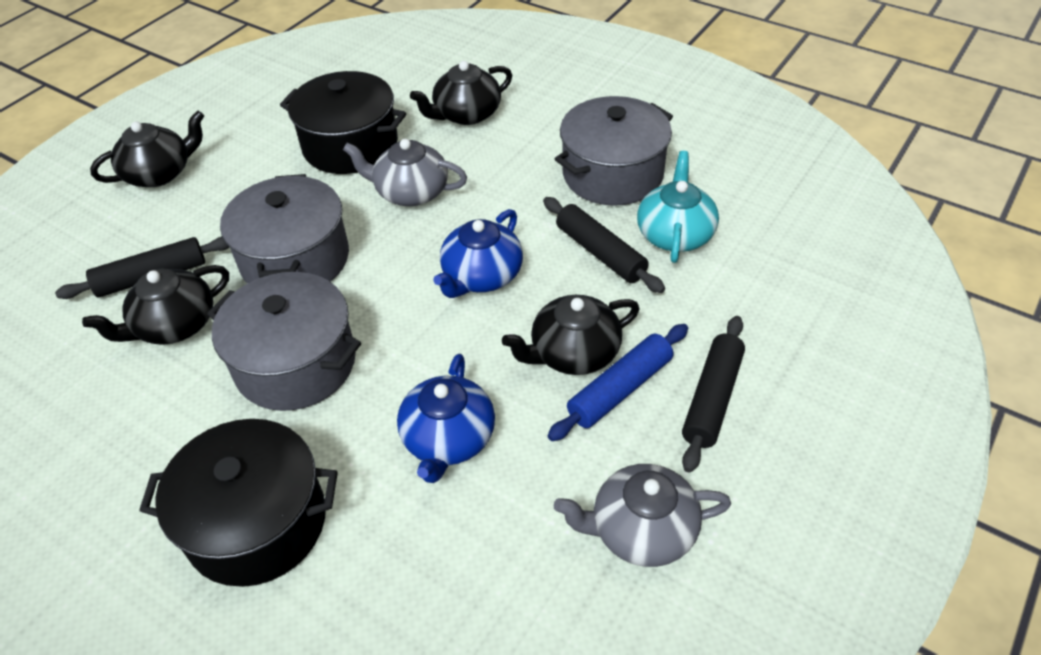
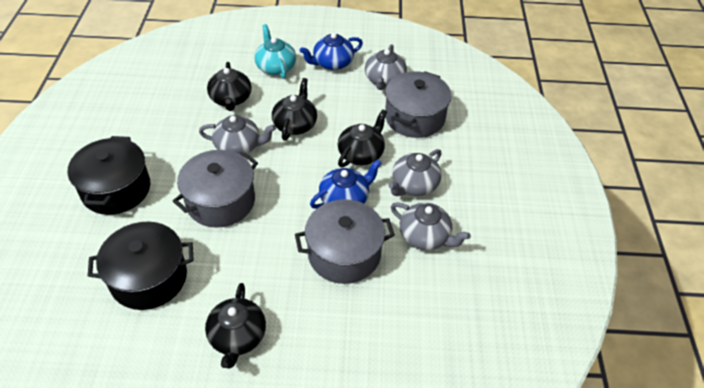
black rolling pin: 3 -> 0
blue rolling pin: 1 -> 0
grey teapot: 2 -> 4

